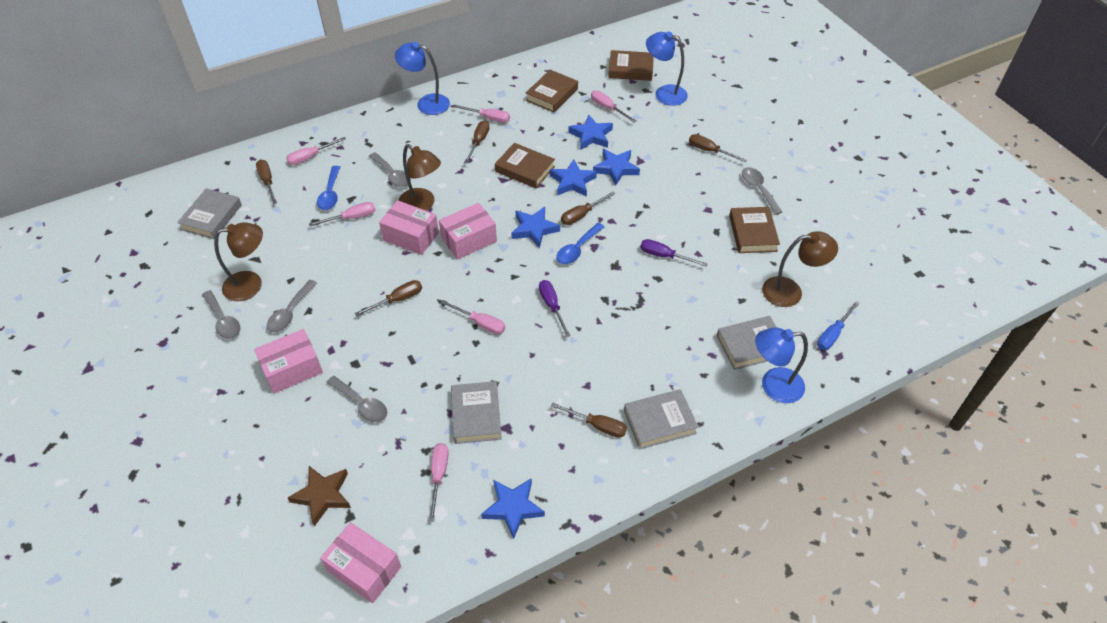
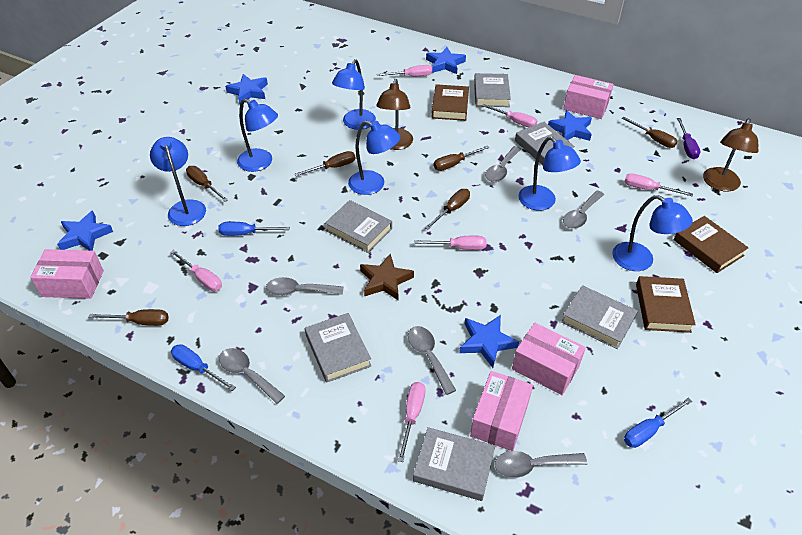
blue lamp: 3 -> 6
blue screwdriver: 1 -> 3
blue spoon: 2 -> 0
brown book: 4 -> 3
brown lamp: 3 -> 2
grey book: 4 -> 6
grey spoon: 5 -> 6
purple screwdriver: 2 -> 1

